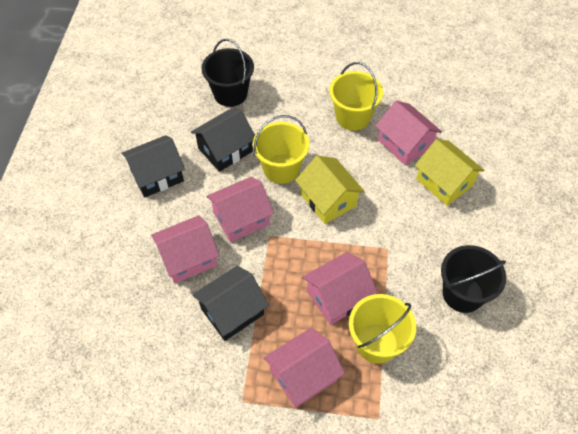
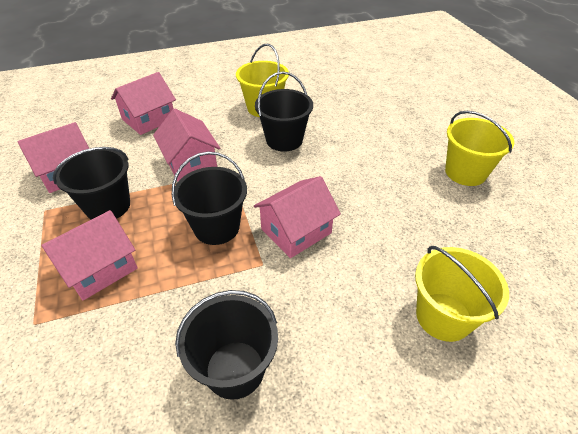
black bucket: 2 -> 4
black house: 3 -> 0
yellow house: 2 -> 0

